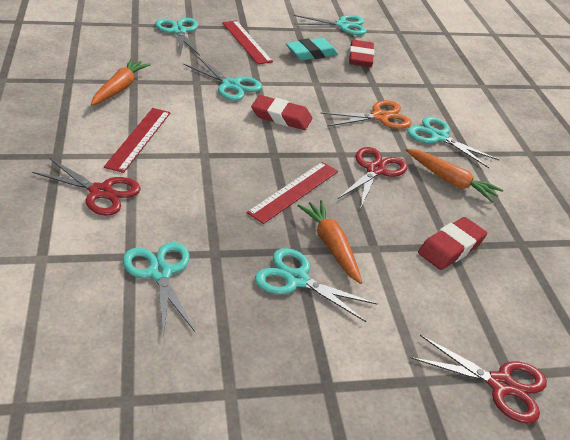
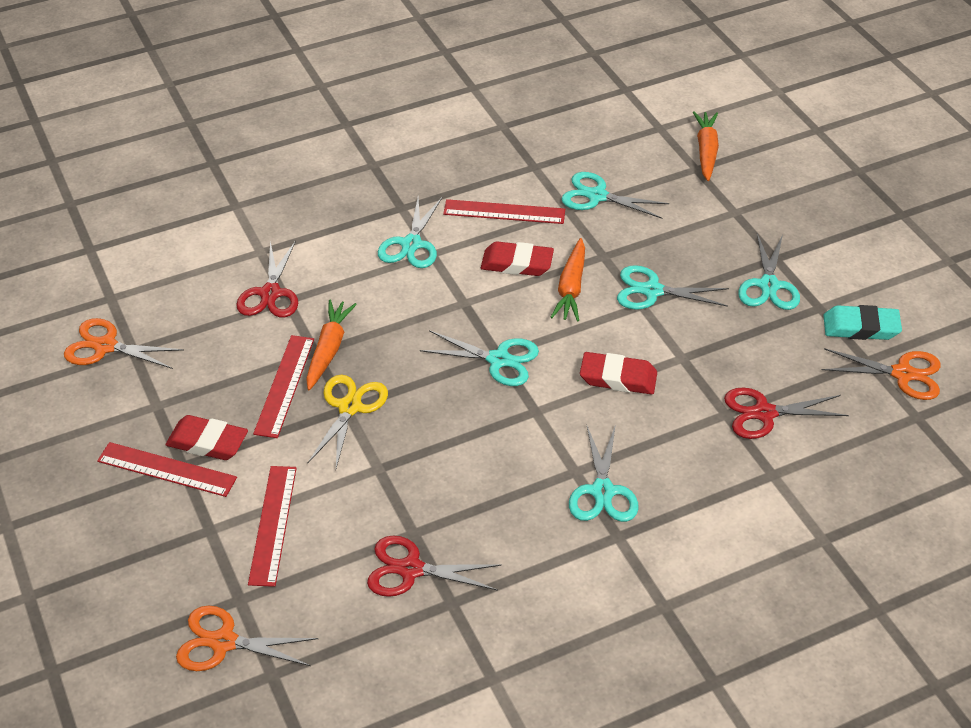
orange scissors: 1 -> 3
red ruler: 3 -> 4
yellow scissors: 0 -> 1

